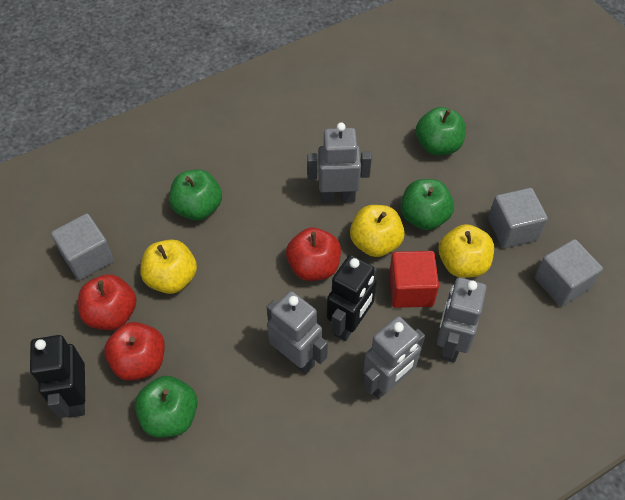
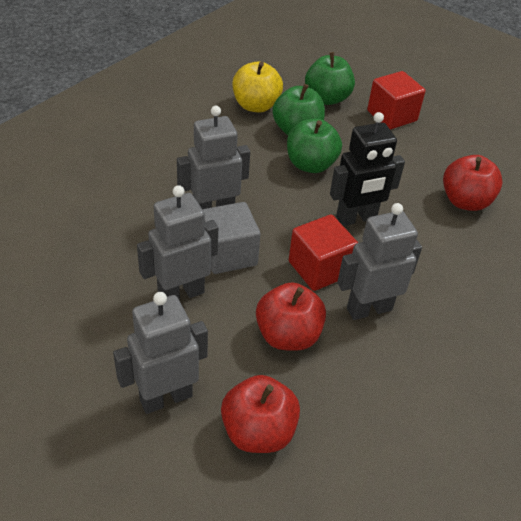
black robot: 2 -> 1
green apple: 4 -> 3
grey cube: 3 -> 1
red cube: 1 -> 2
yellow apple: 3 -> 1

